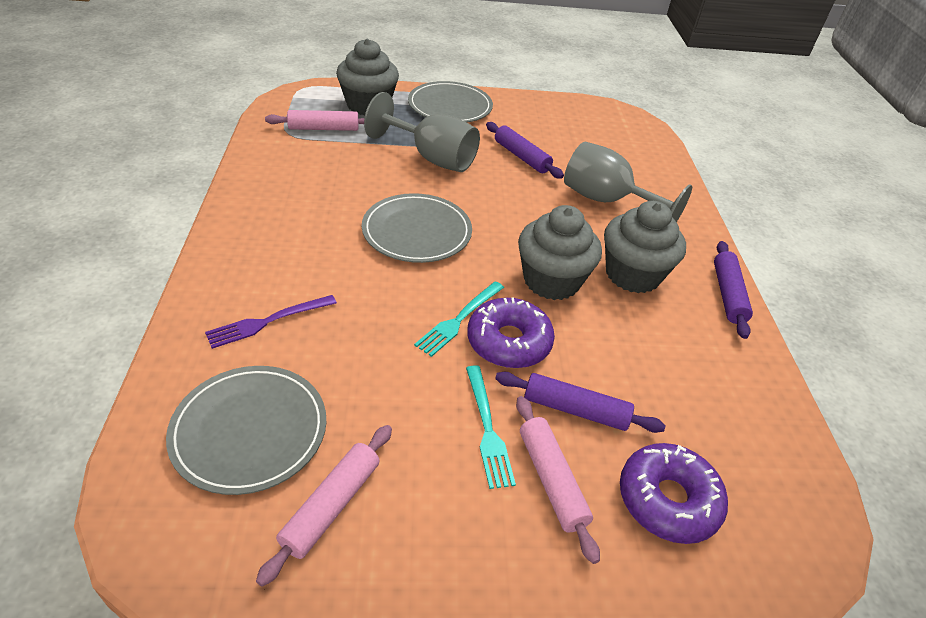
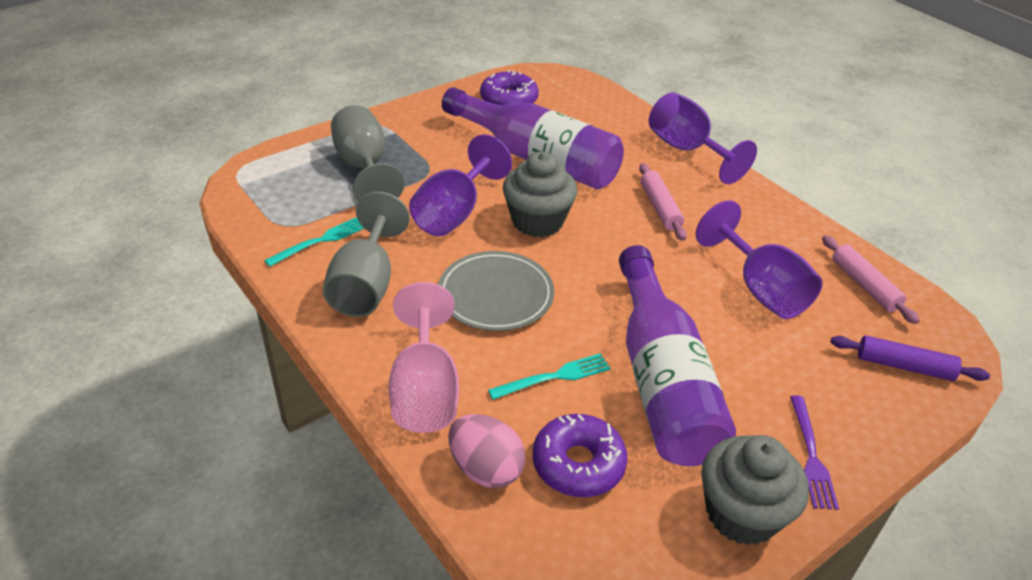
grey cupcake: 3 -> 2
grey plate: 3 -> 1
pink egg: 0 -> 1
pink goblet: 0 -> 1
pink rolling pin: 3 -> 2
purple bottle: 0 -> 2
purple goblet: 0 -> 3
purple rolling pin: 3 -> 1

